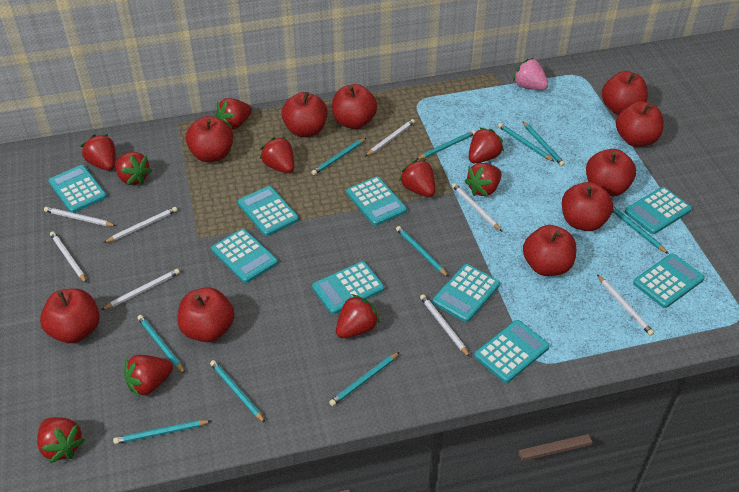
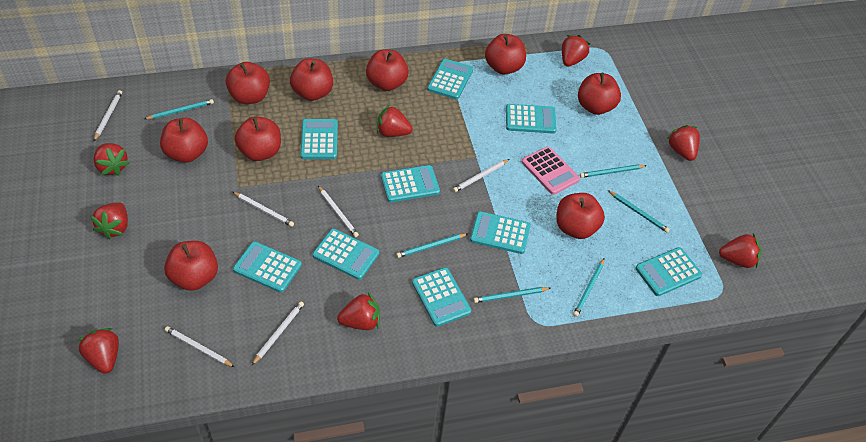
pink calculator: 0 -> 1
pink strawberry: 1 -> 0
red apple: 10 -> 9
red strawberry: 10 -> 8
turquoise pencil: 10 -> 6
white pencil: 8 -> 6

